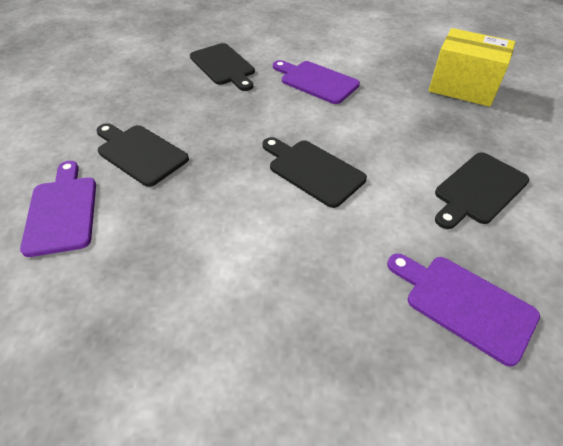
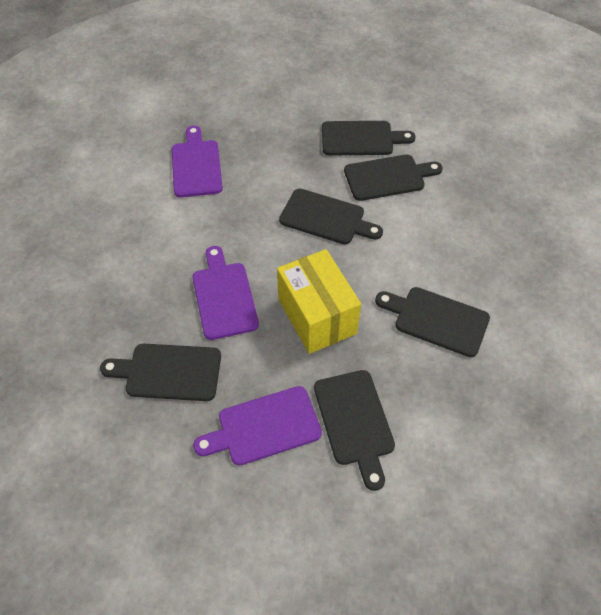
black cutting board: 4 -> 6

